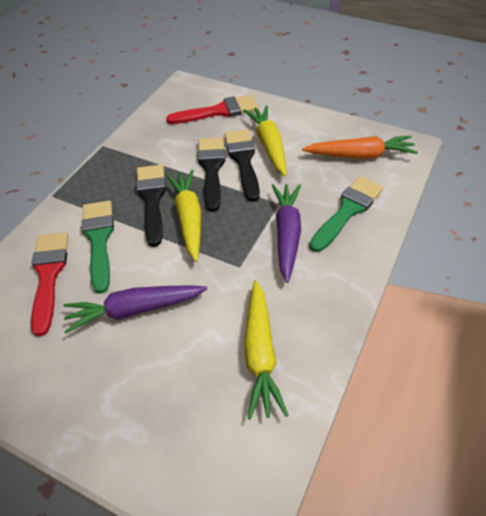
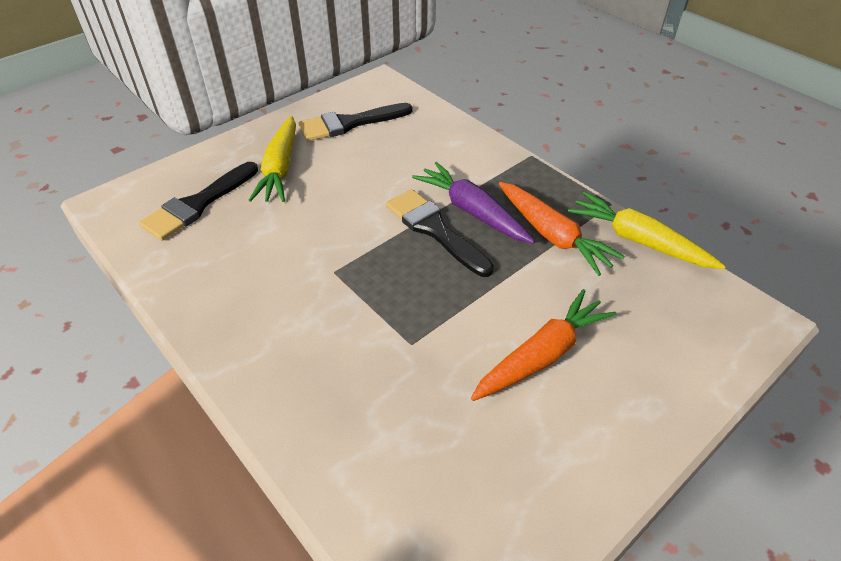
green brush: 2 -> 0
orange carrot: 1 -> 2
purple carrot: 2 -> 1
red brush: 2 -> 0
yellow carrot: 3 -> 2

